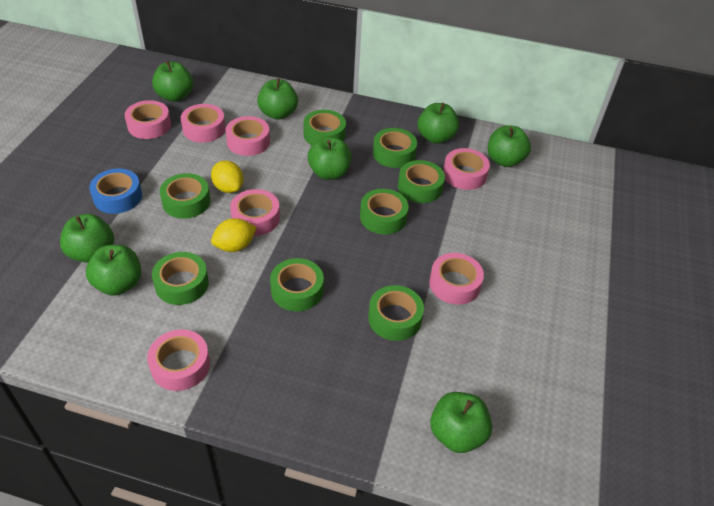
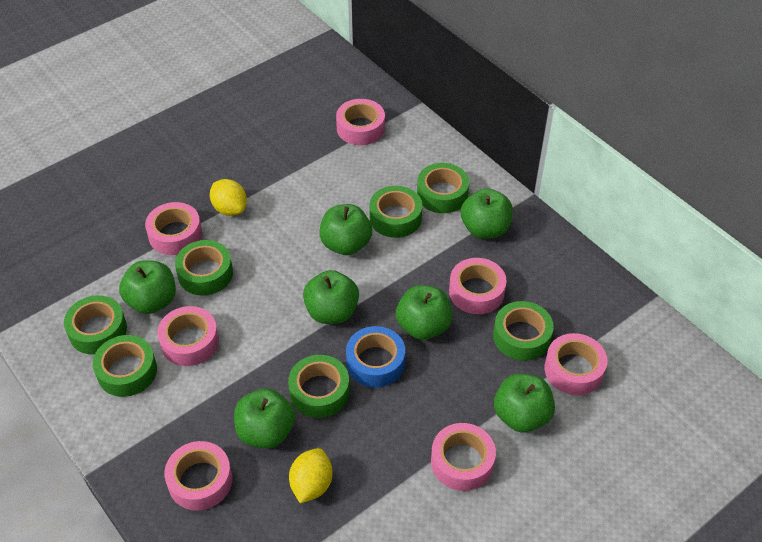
green apple: 8 -> 7
green tape: 8 -> 7

